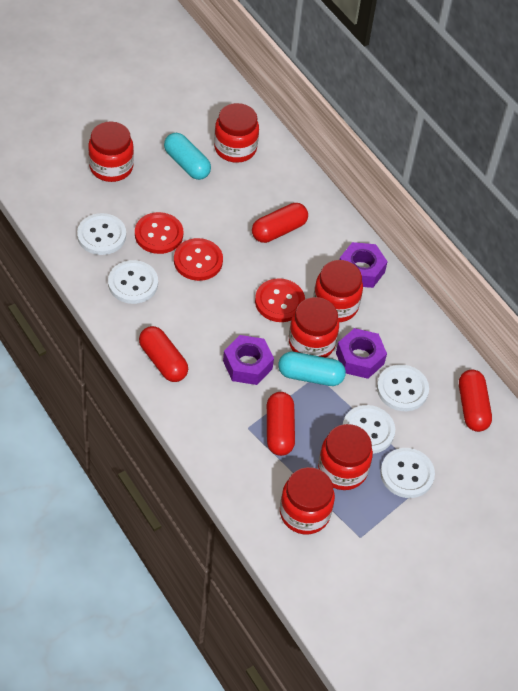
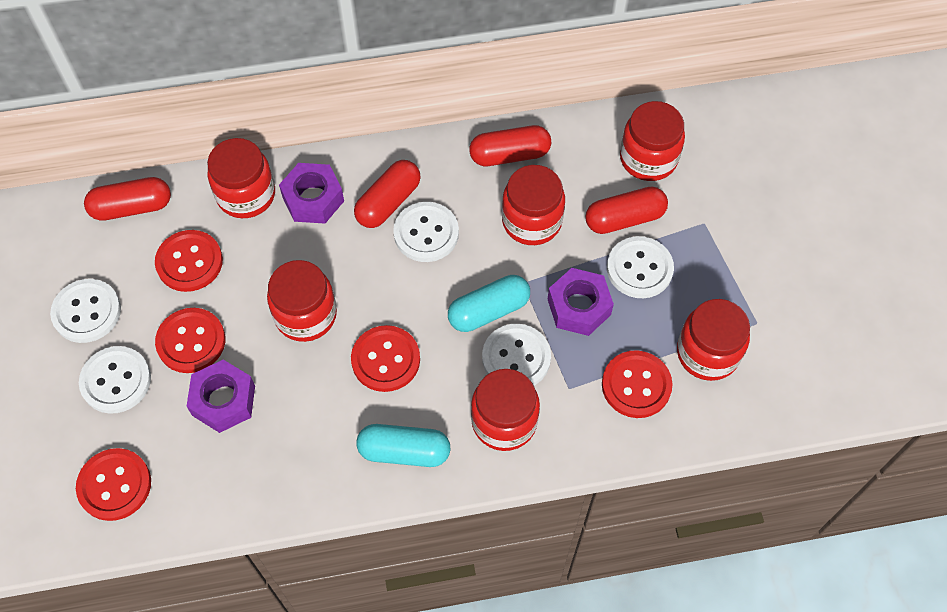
red button: 3 -> 5

